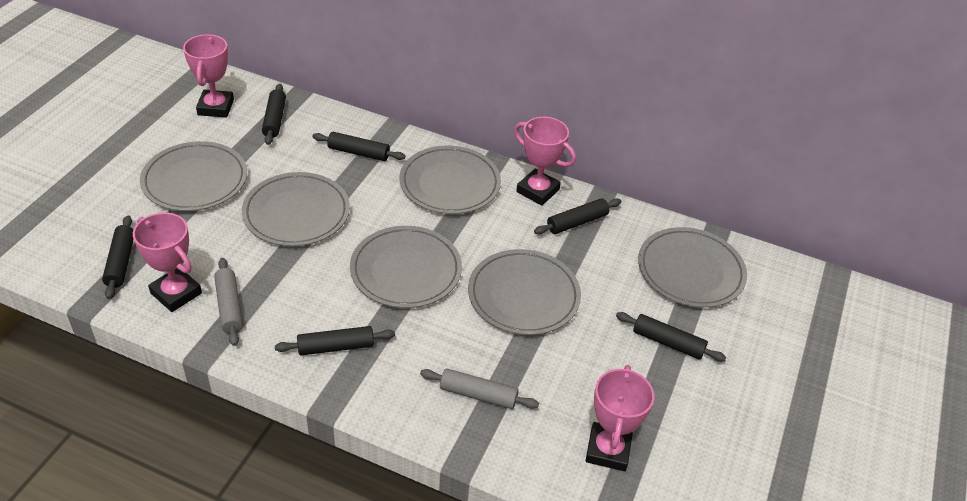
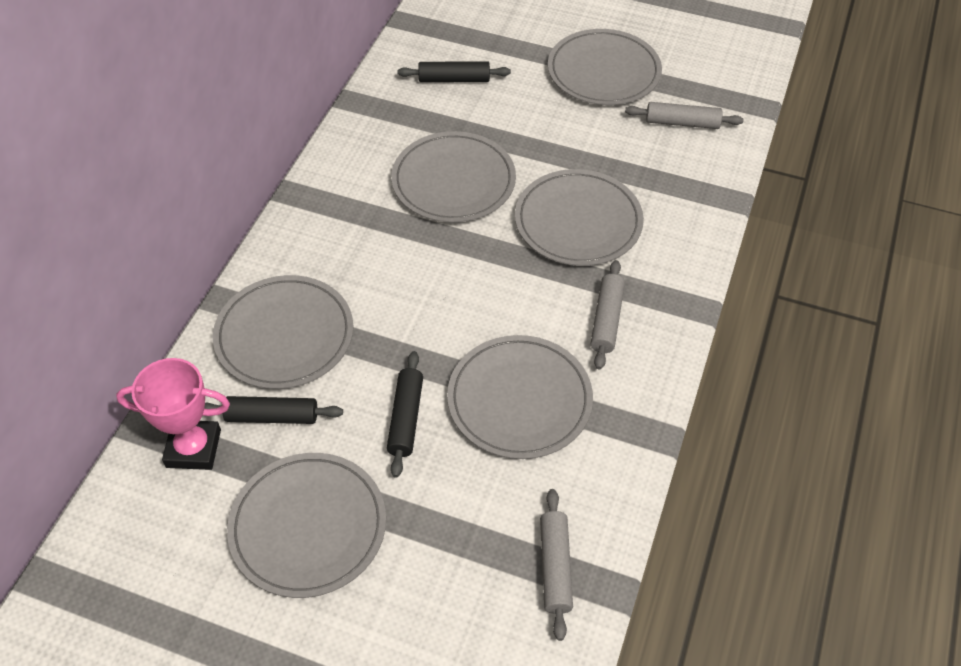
black rolling pin: 6 -> 3
grey rolling pin: 2 -> 3
pink trophy: 4 -> 1

